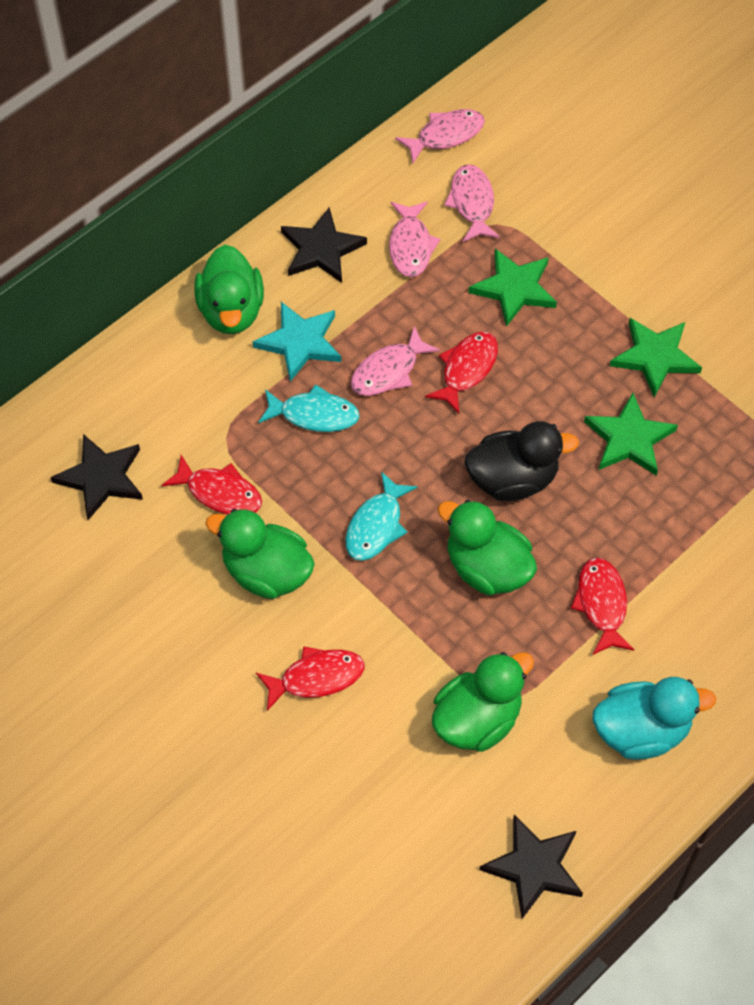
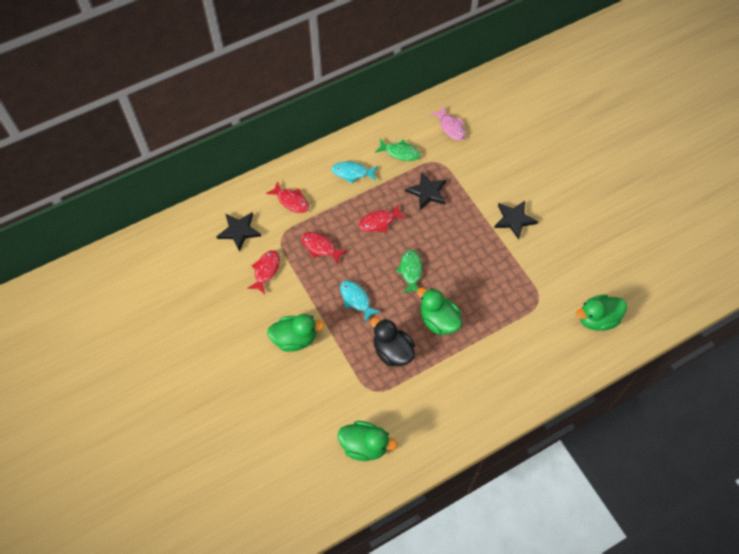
green fish: 0 -> 2
green star: 3 -> 0
pink fish: 4 -> 1
turquoise duck: 1 -> 0
turquoise star: 1 -> 0

